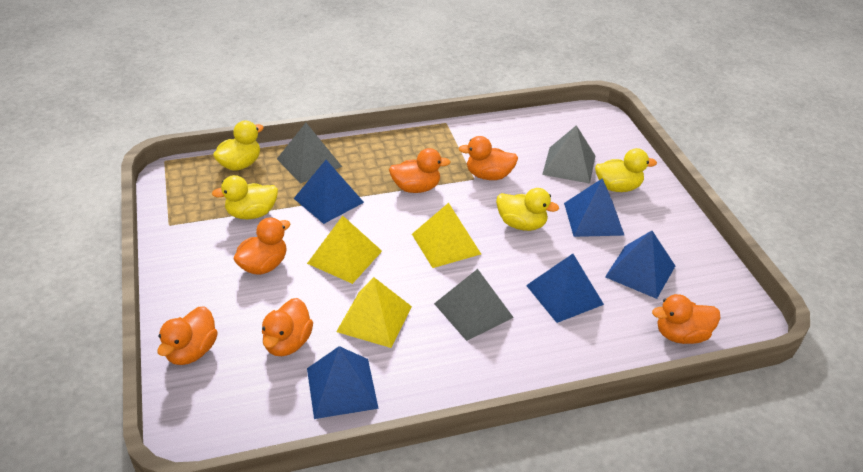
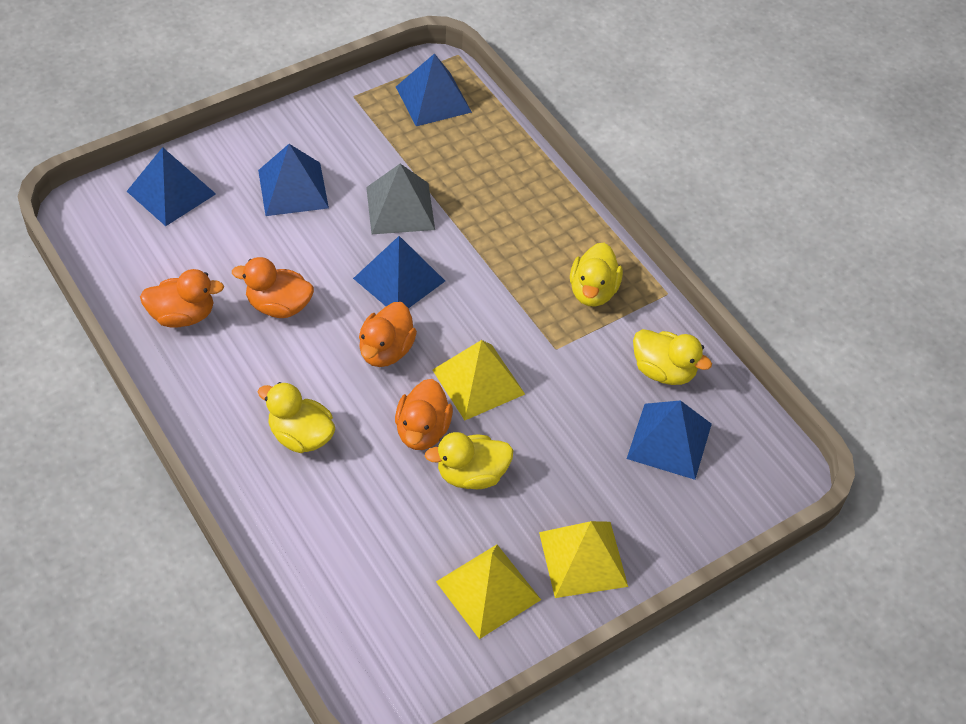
grey pyramid: 3 -> 1
orange duck: 6 -> 4

